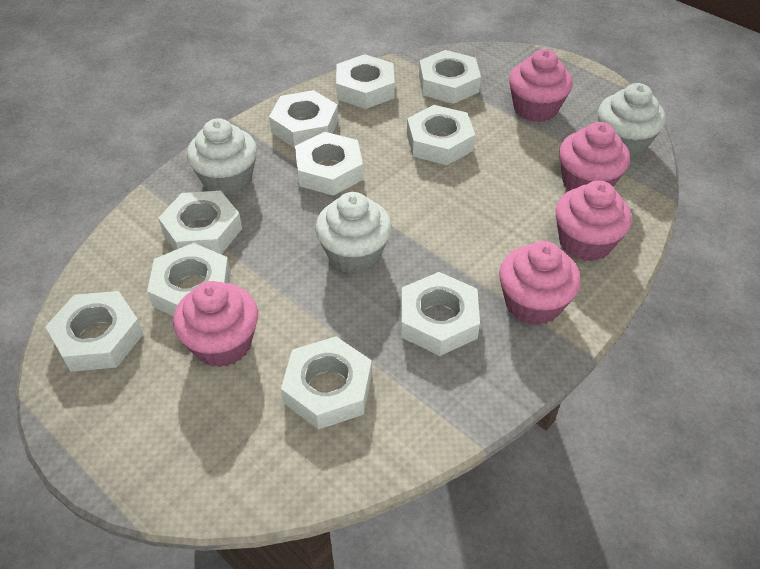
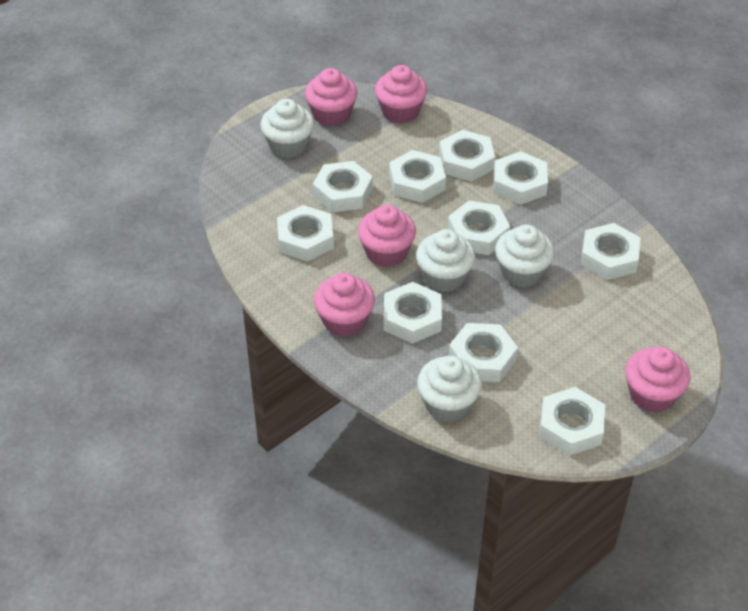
white cupcake: 3 -> 4

